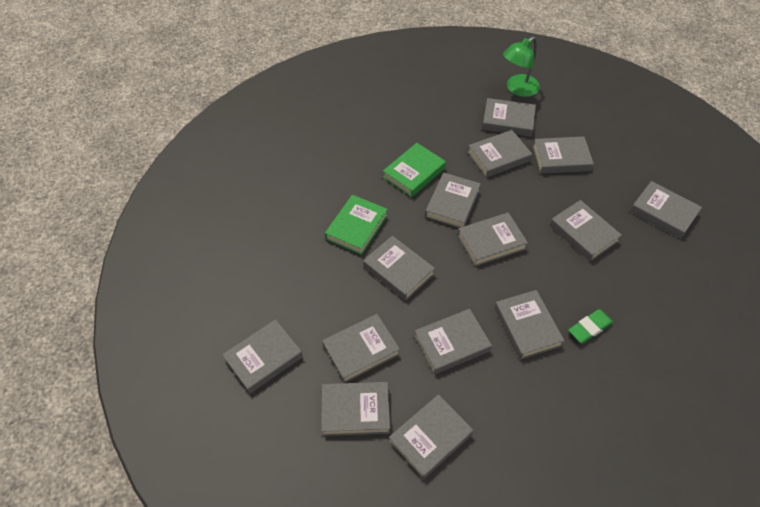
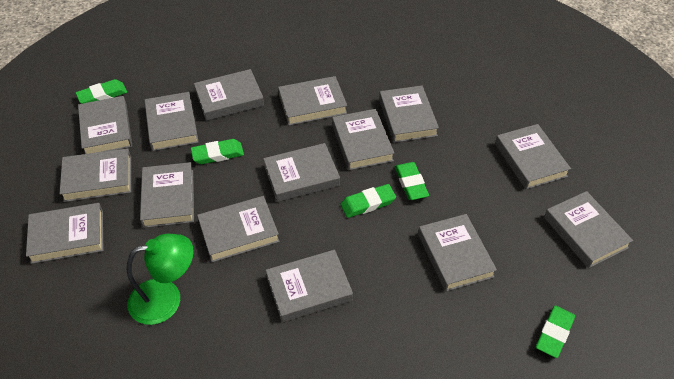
green book: 2 -> 0
green eraser: 1 -> 5
grey book: 14 -> 15

